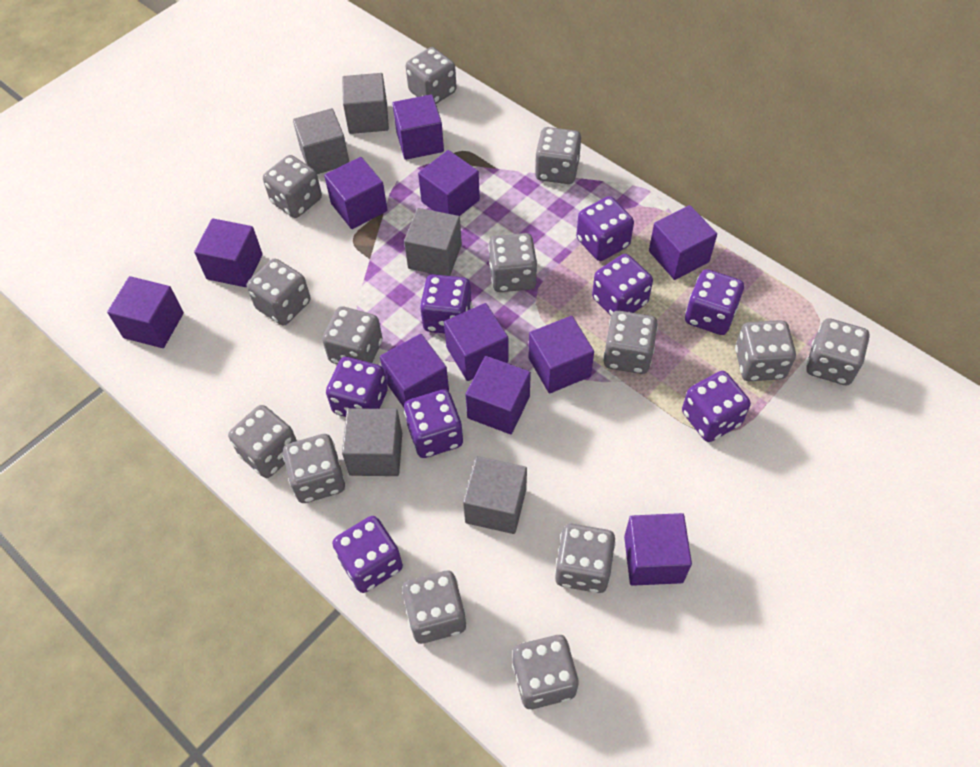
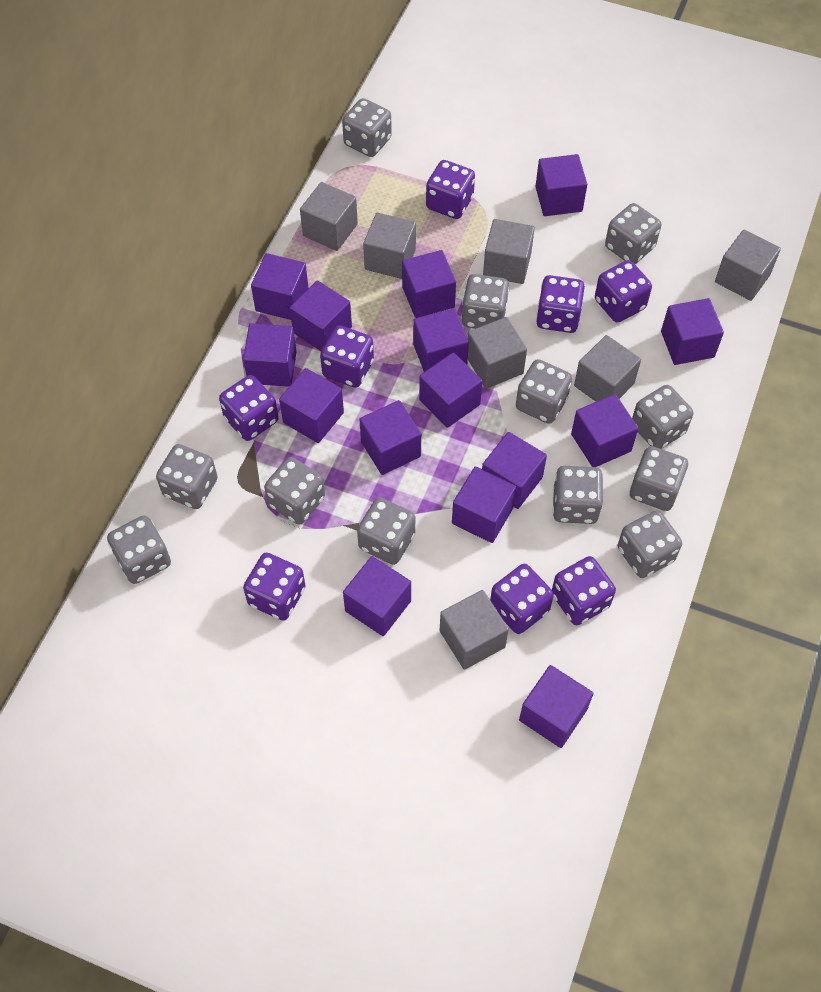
grey cube: 5 -> 7
grey dice: 14 -> 12
purple cube: 11 -> 15

